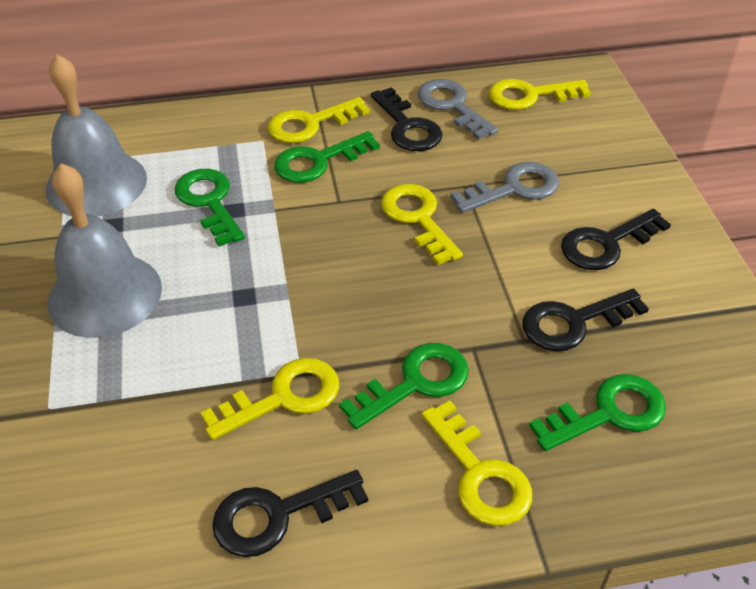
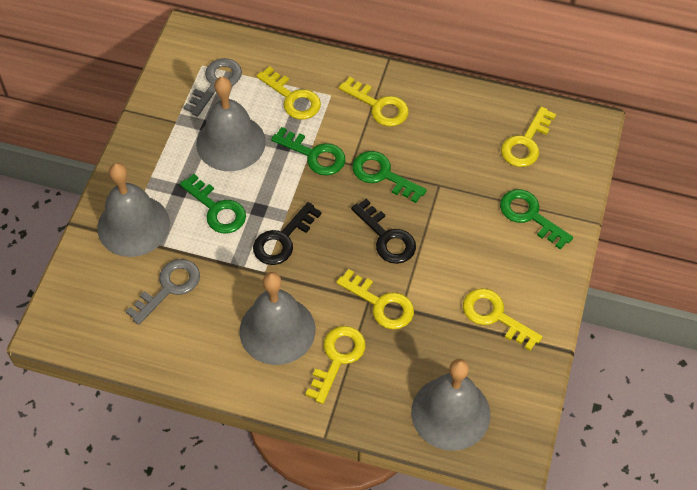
black key: 4 -> 2
grey bell: 2 -> 4
yellow key: 5 -> 6

